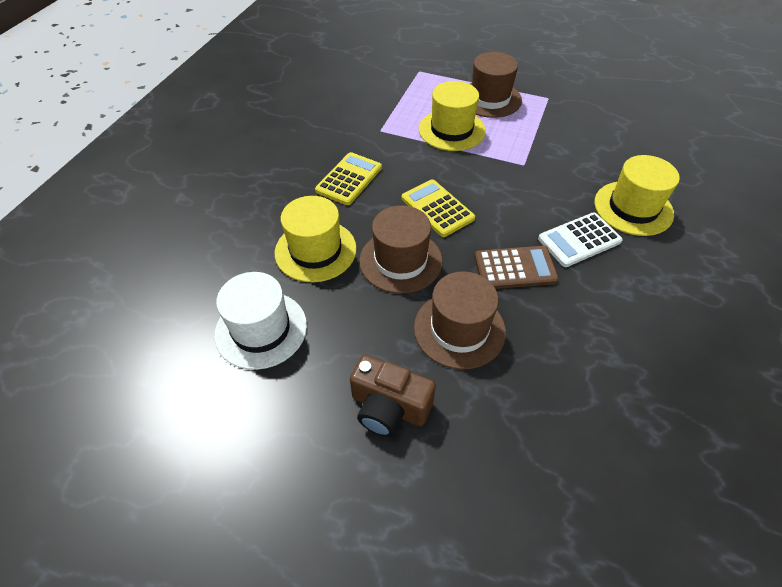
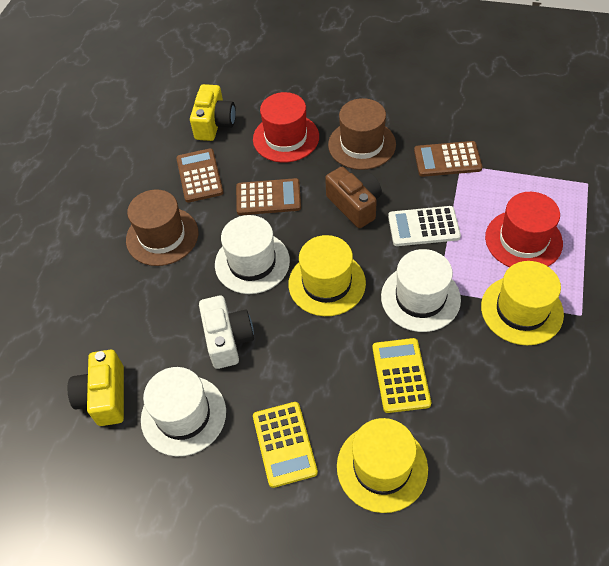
brown calculator: 1 -> 3
brown hat: 3 -> 2
red hat: 0 -> 2
white camera: 0 -> 1
white hat: 1 -> 3
yellow camera: 0 -> 2

